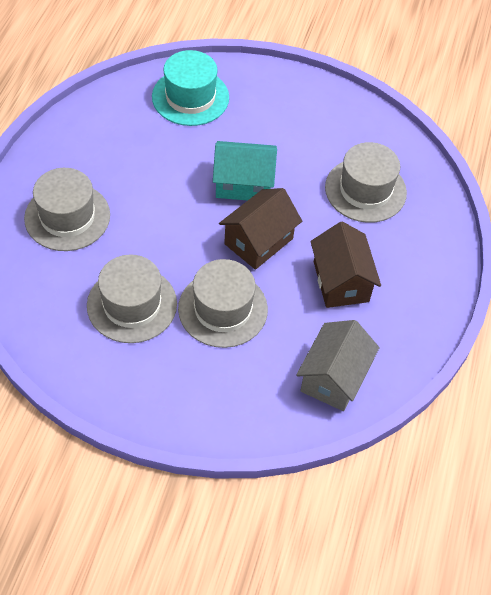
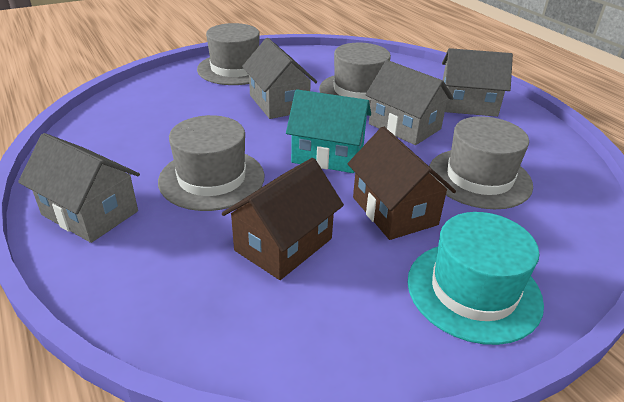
grey house: 1 -> 4

